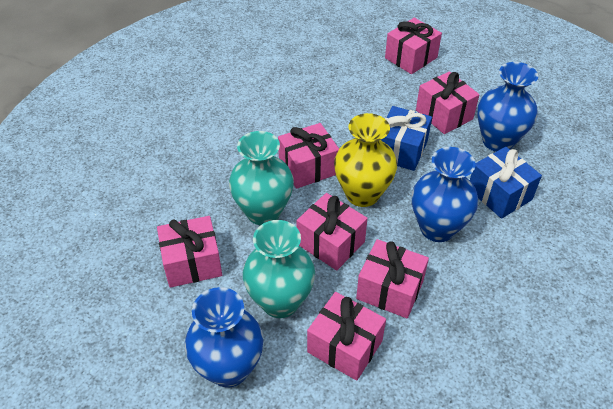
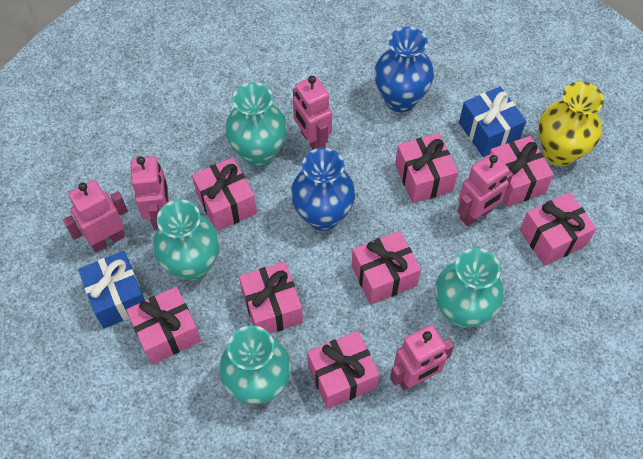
blue vase: 3 -> 2
pink gift: 7 -> 8
pink robot: 0 -> 5
turquoise vase: 2 -> 4

